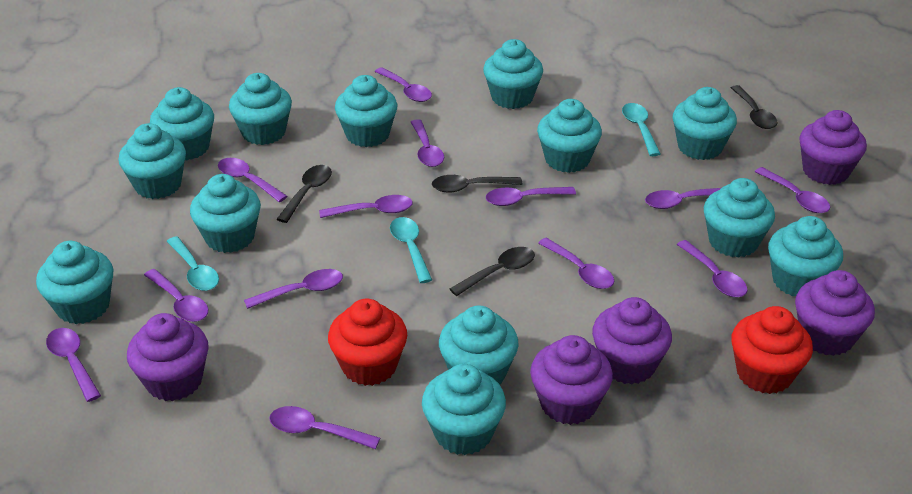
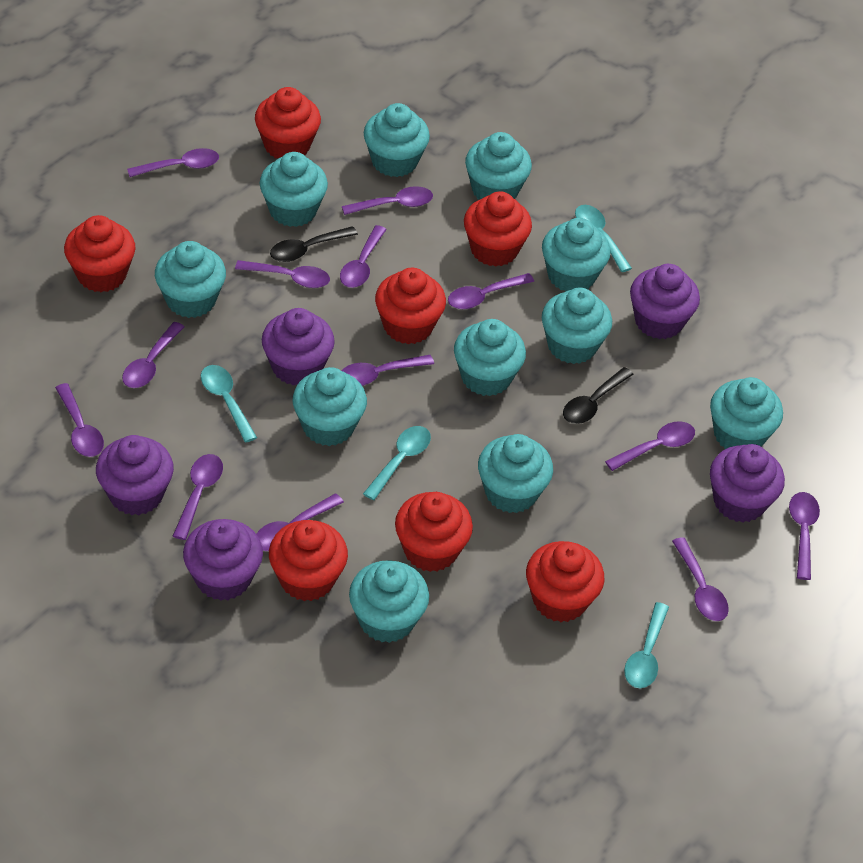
black spoon: 4 -> 2
red cupcake: 2 -> 7
turquoise cupcake: 13 -> 11
turquoise spoon: 3 -> 4

